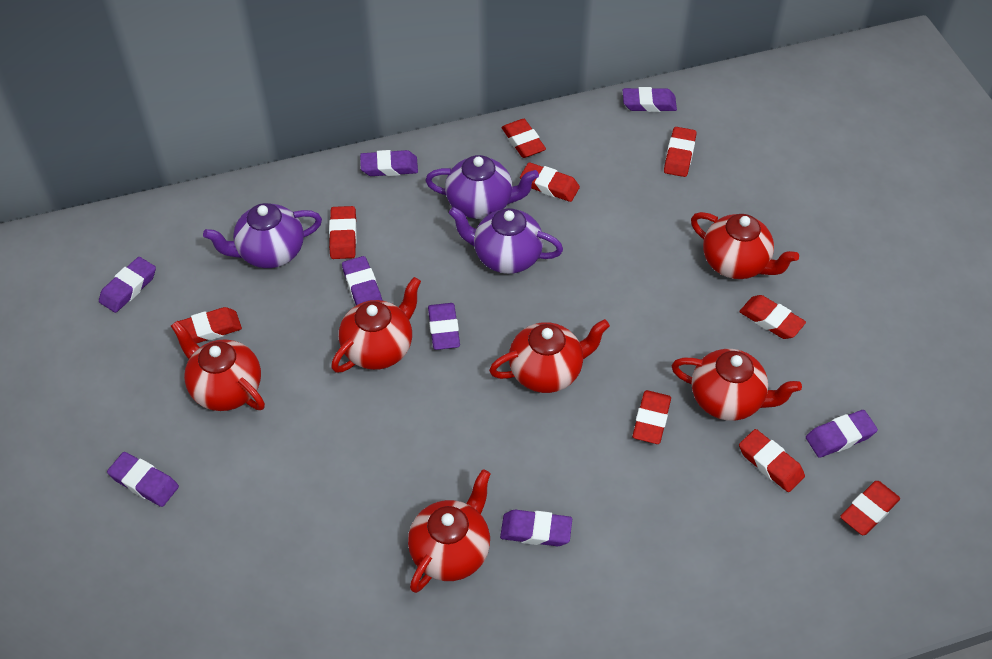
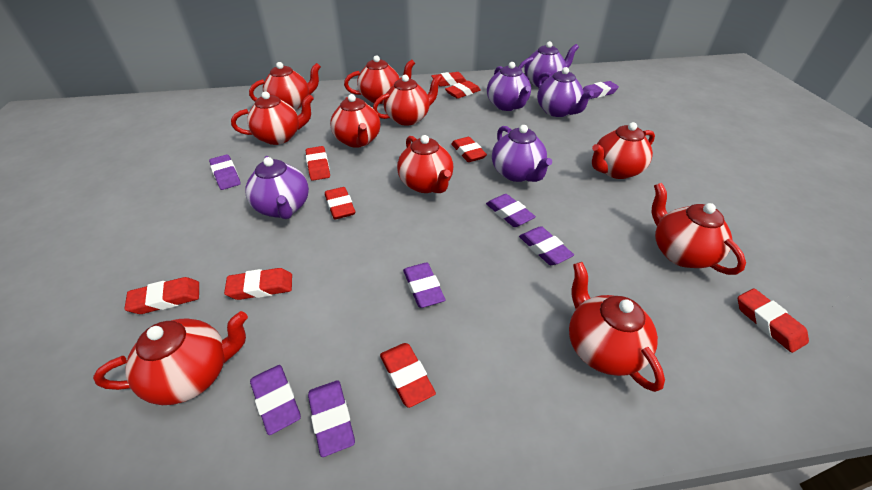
purple eraser: 8 -> 7
purple teapot: 3 -> 5
red teapot: 6 -> 10

